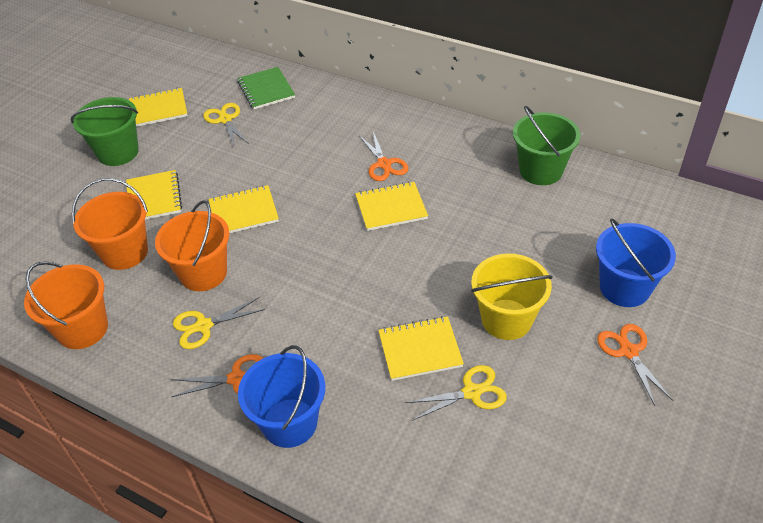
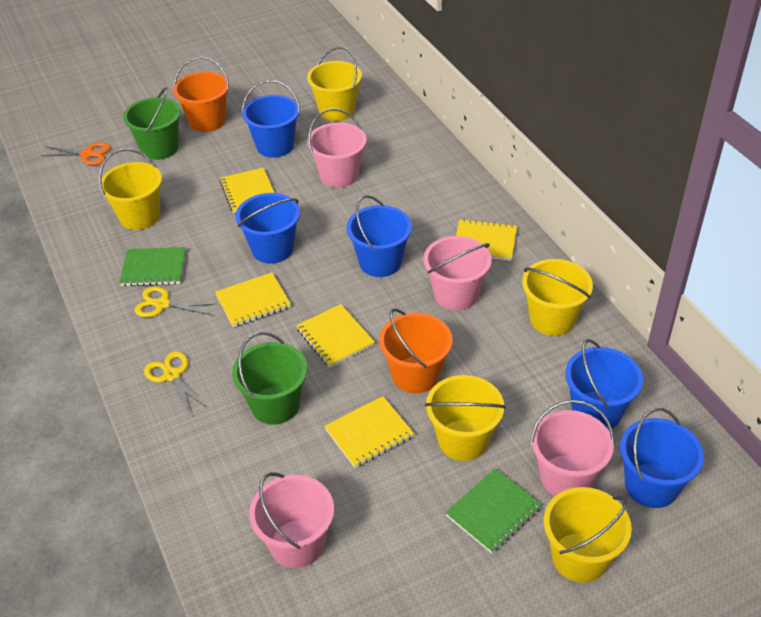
blue bucket: 2 -> 5
green notebook: 1 -> 2
orange bucket: 3 -> 2
orange scissors: 3 -> 1
pink bucket: 0 -> 4
yellow bucket: 1 -> 5
yellow scissors: 3 -> 2

